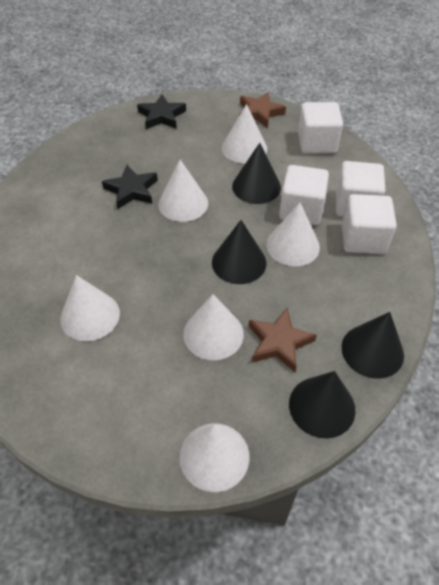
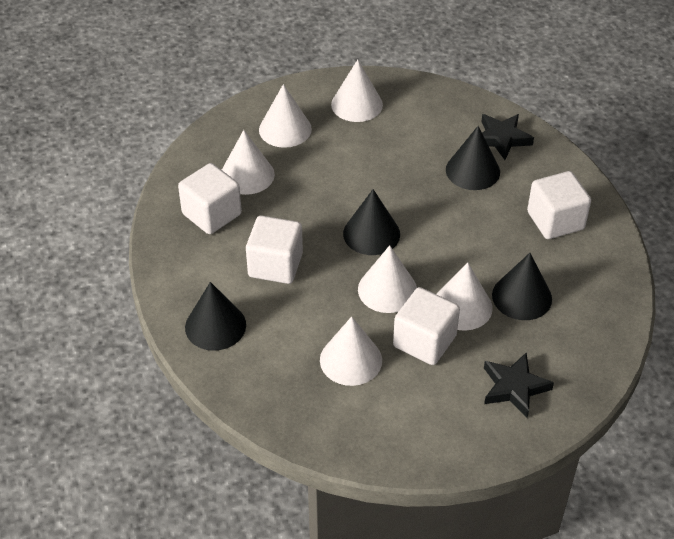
brown star: 2 -> 0

